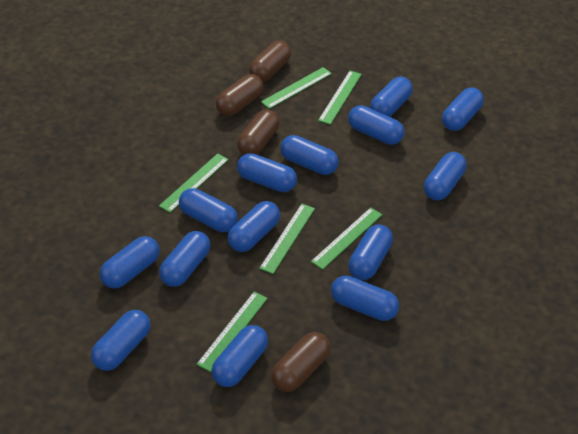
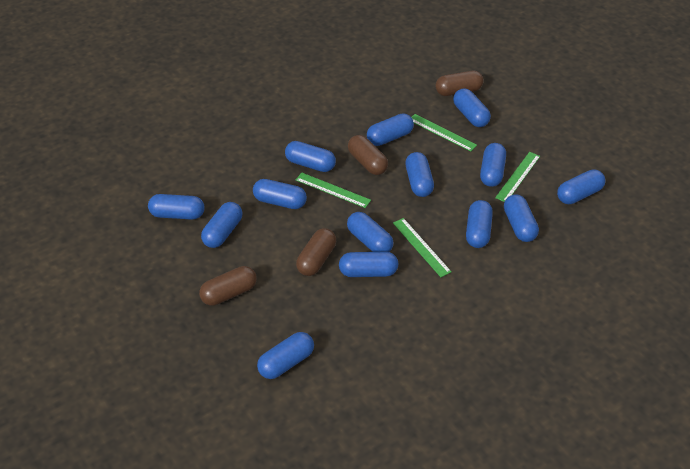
green ruler: 6 -> 4

